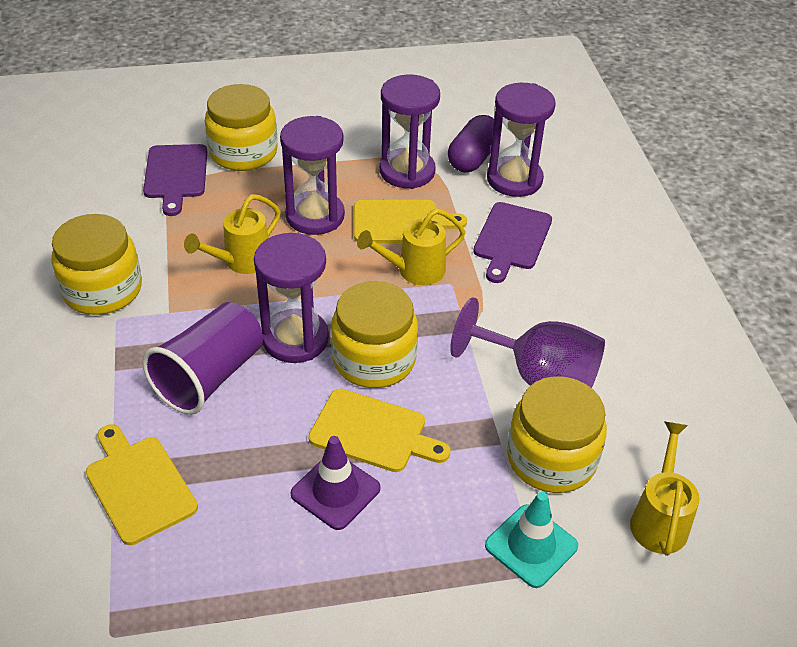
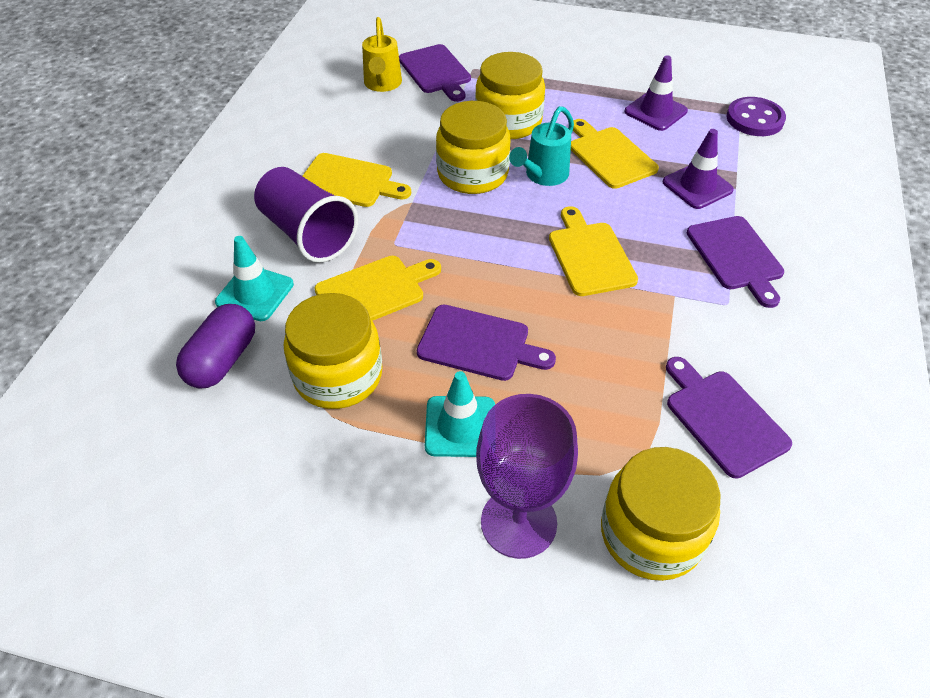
purple button: 0 -> 1
purple cutting board: 2 -> 4
purple hourglass: 4 -> 0
purple traffic cone: 1 -> 2
turquoise traffic cone: 1 -> 2
turquoise watering can: 0 -> 1
yellow cutting board: 3 -> 4
yellow watering can: 3 -> 1

